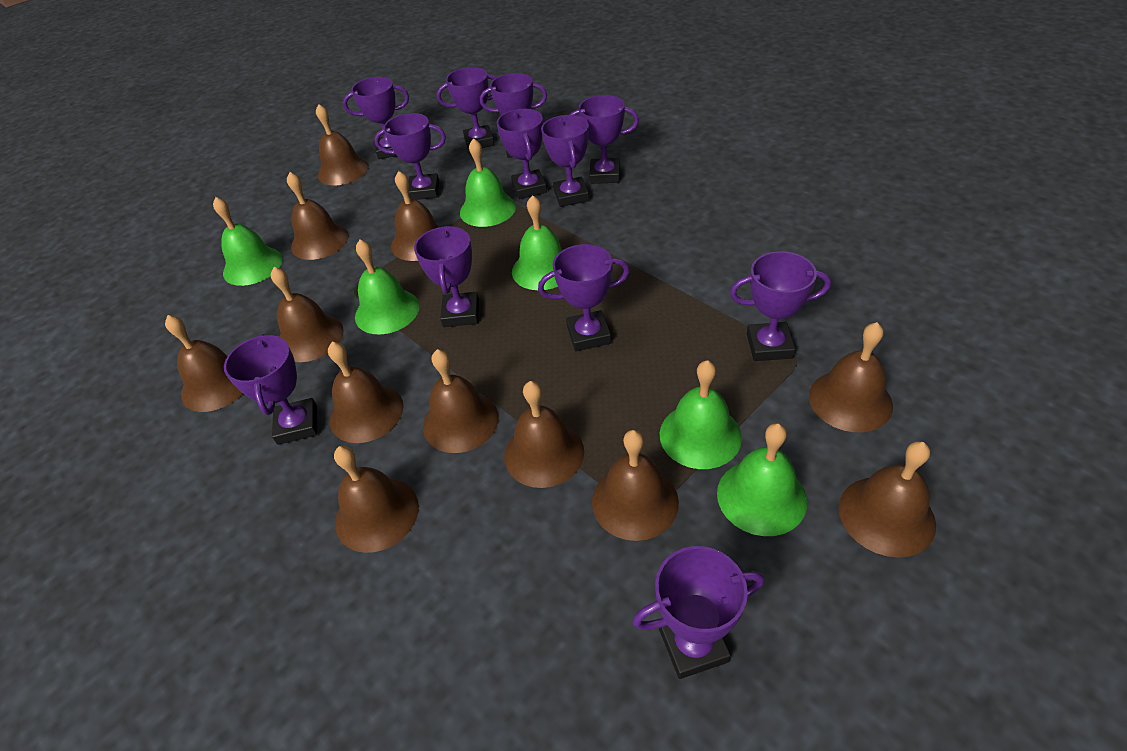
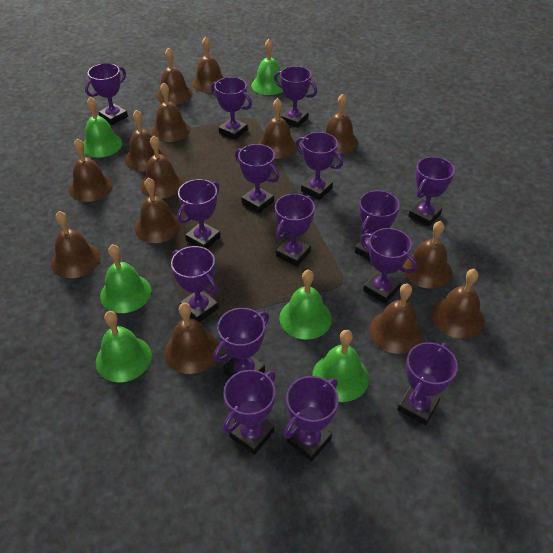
brown bell: 12 -> 14
purple trophy: 12 -> 15

